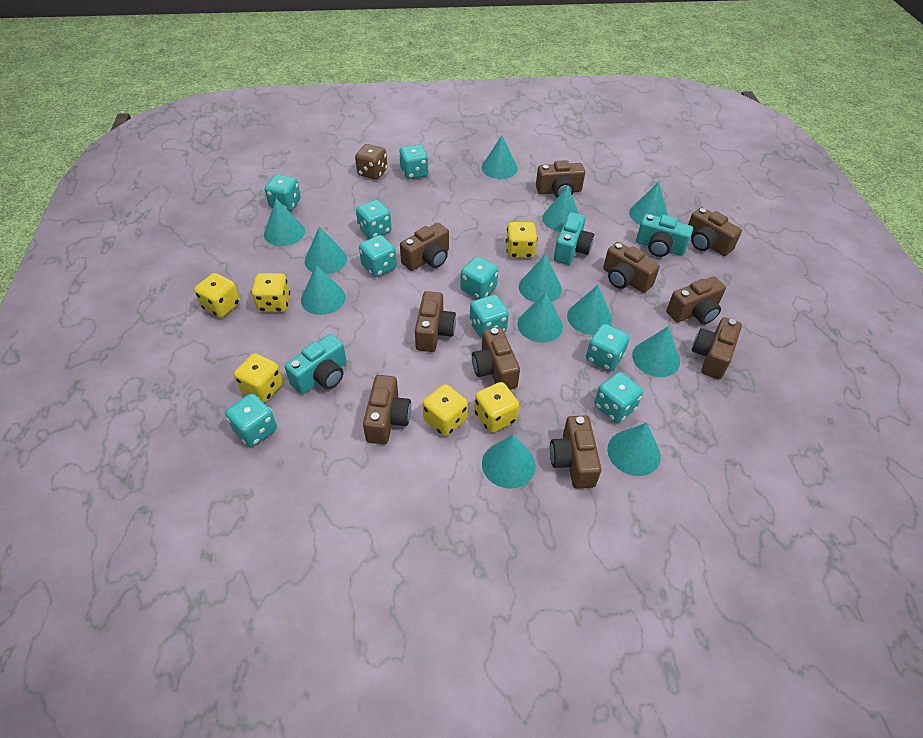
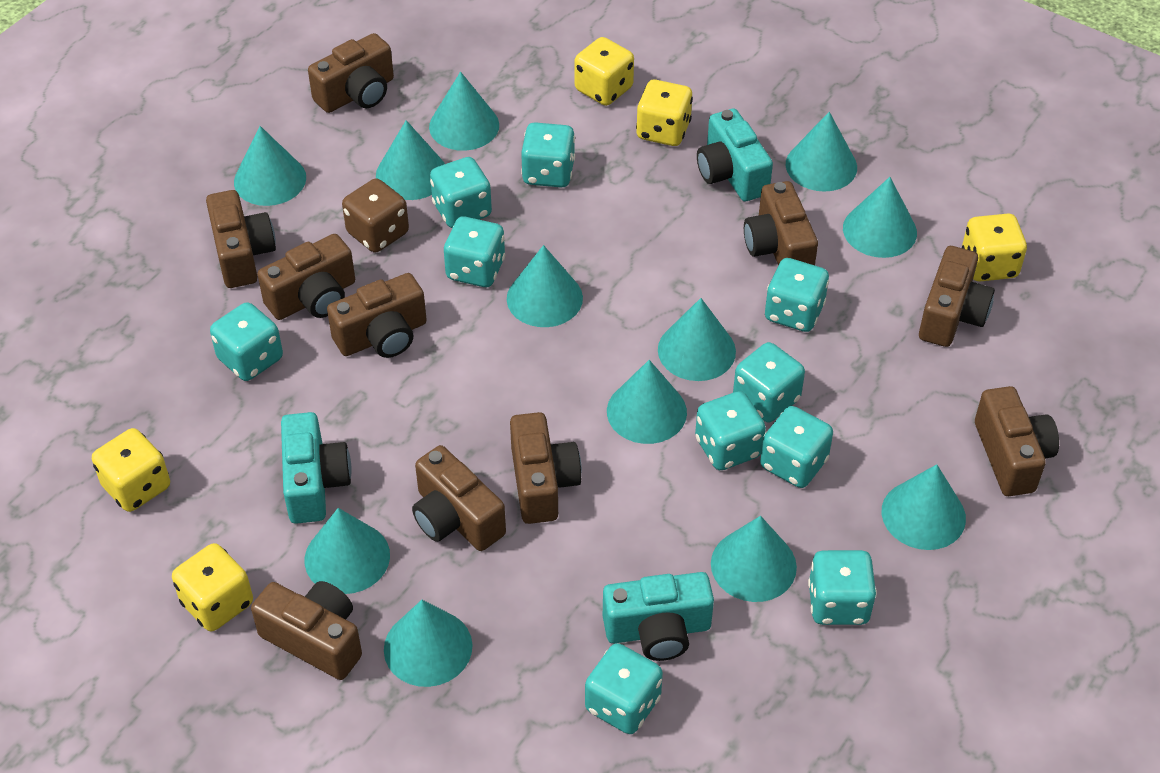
turquoise dice: 9 -> 10
yellow dice: 6 -> 5

